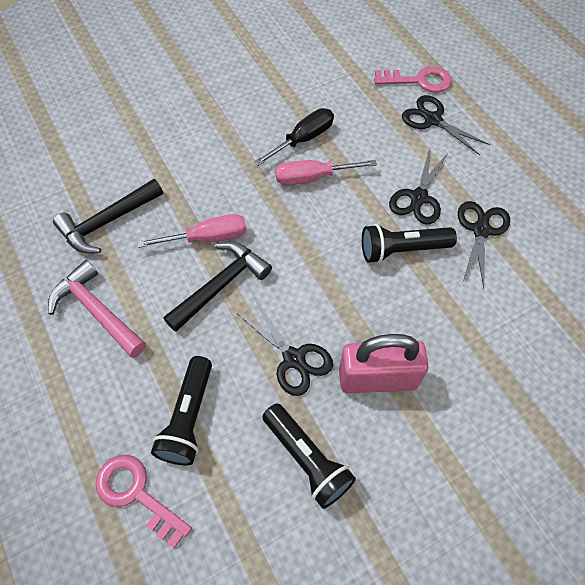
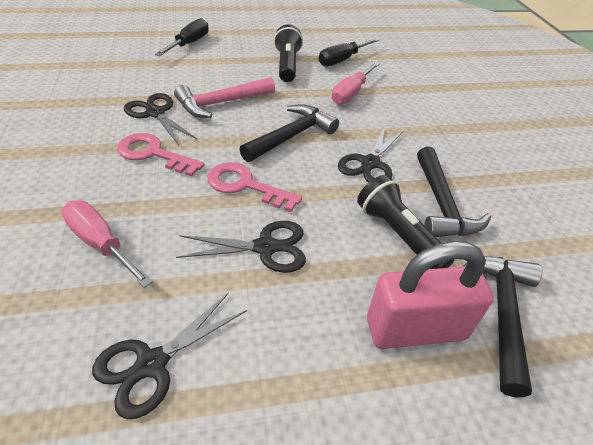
black flashlight: 3 -> 2
black hammer: 2 -> 3
black screwdriver: 1 -> 2

